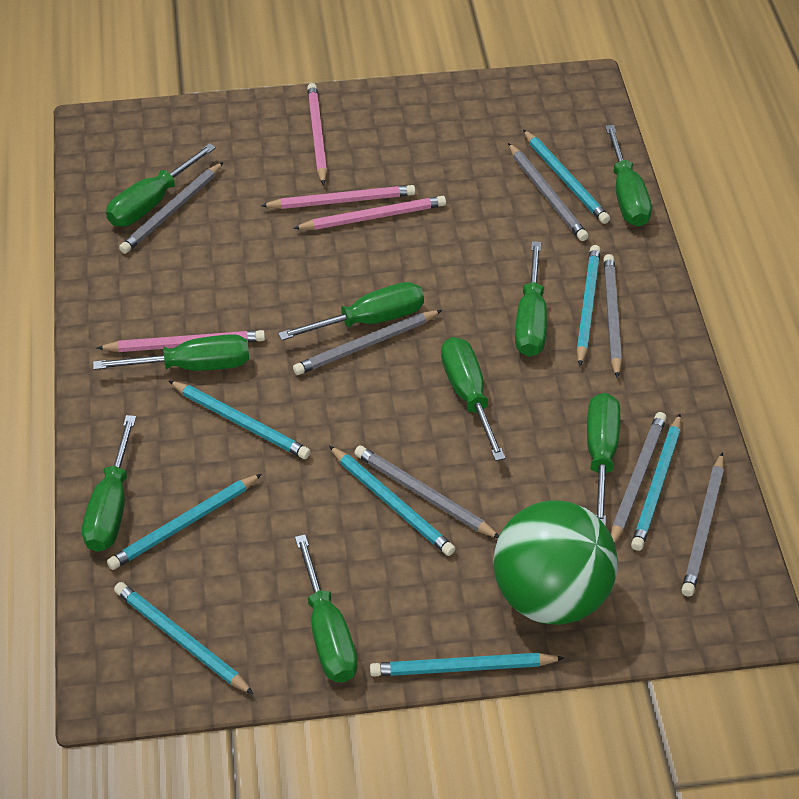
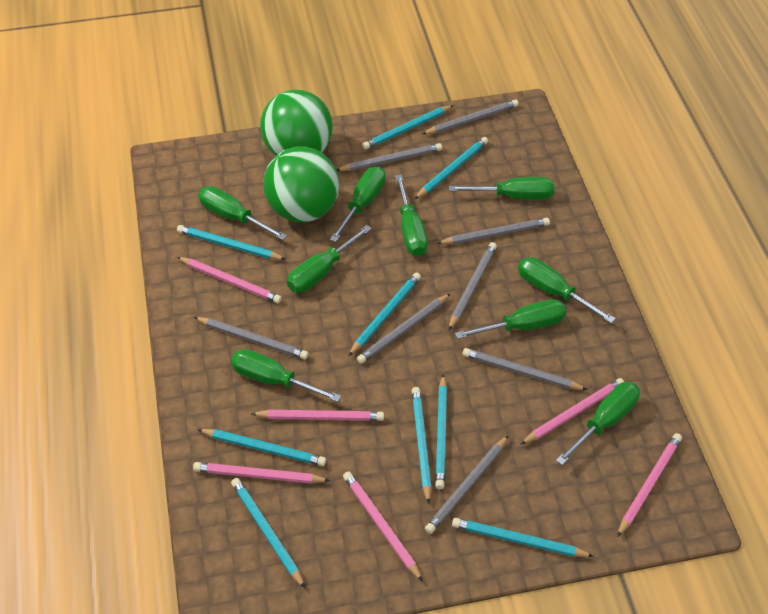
green ball: 1 -> 2
grey pencil: 7 -> 8
pink pencil: 4 -> 6
turquoise pencil: 8 -> 9

